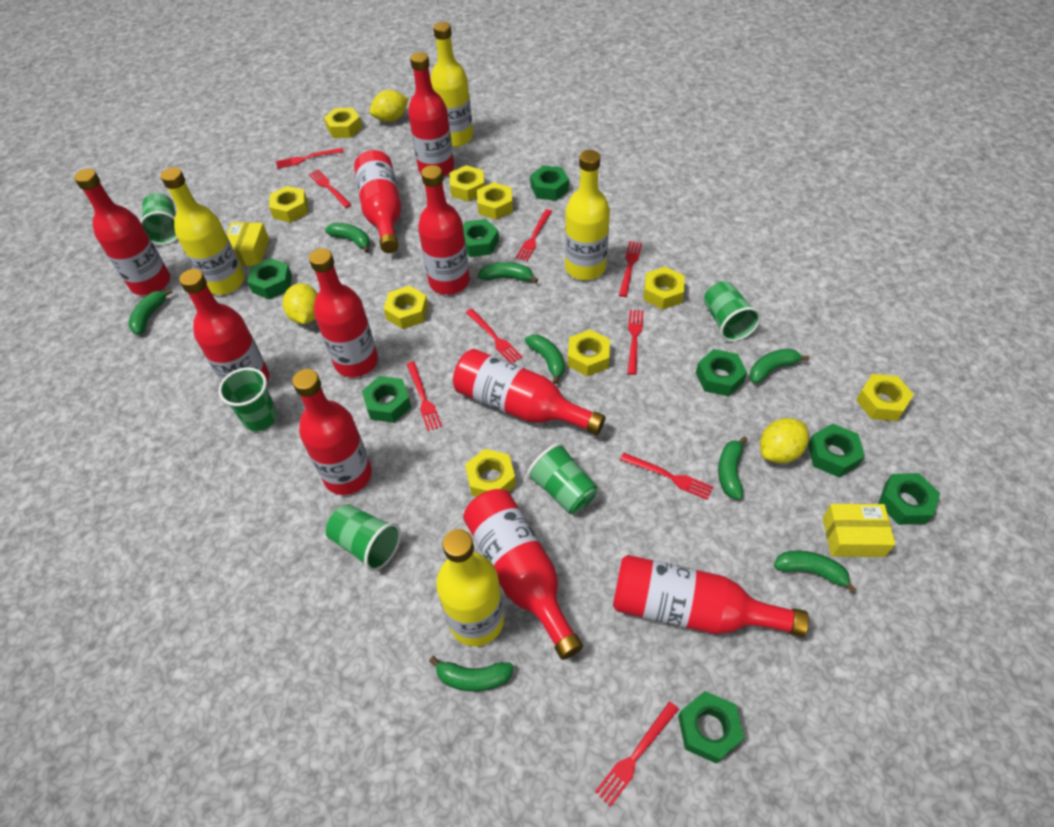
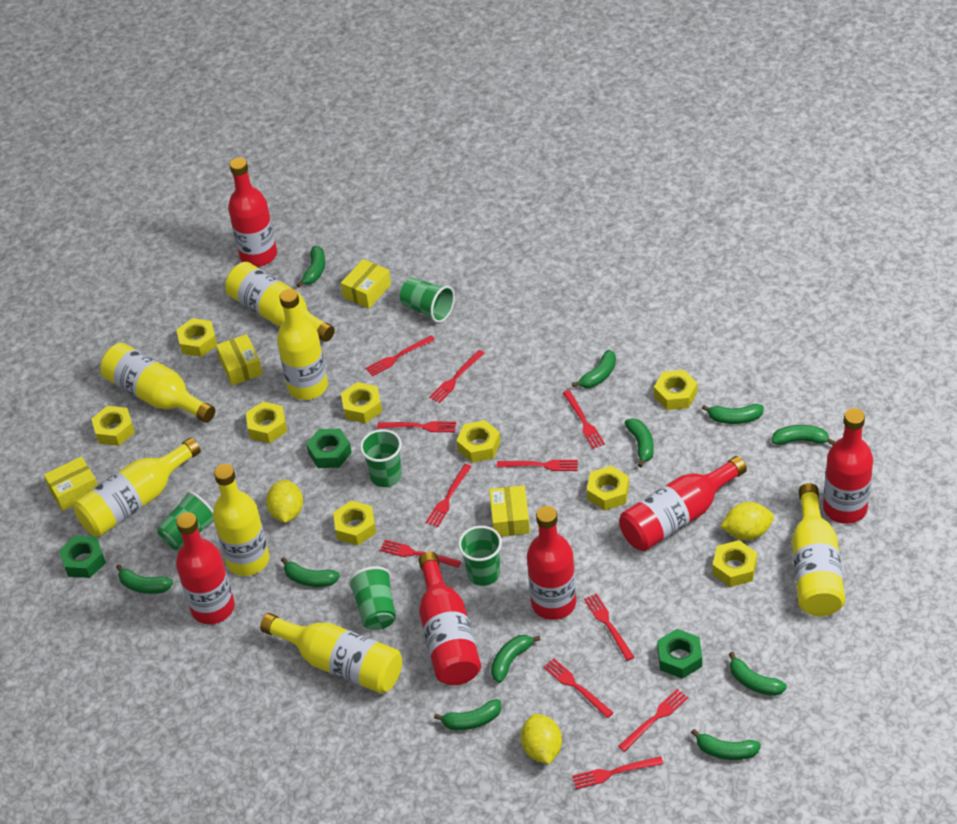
green banana: 8 -> 11
green nut: 8 -> 3
red bottle: 10 -> 6
red fork: 9 -> 11
yellow bottle: 4 -> 7
yellow box: 2 -> 4

